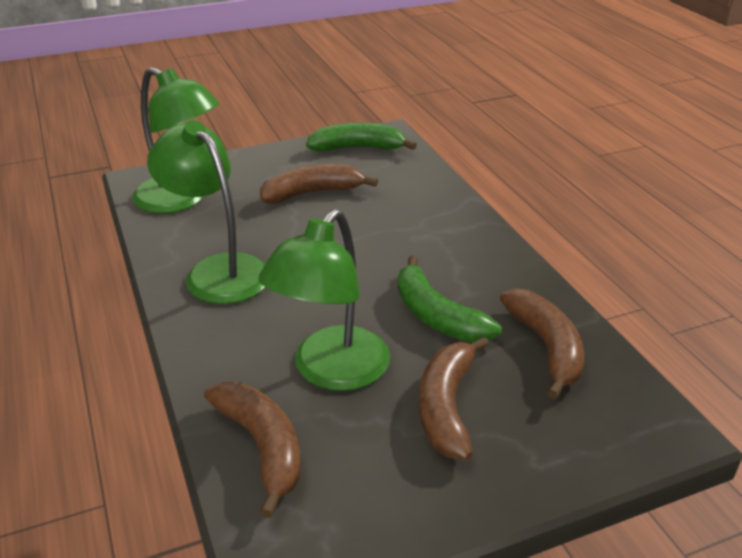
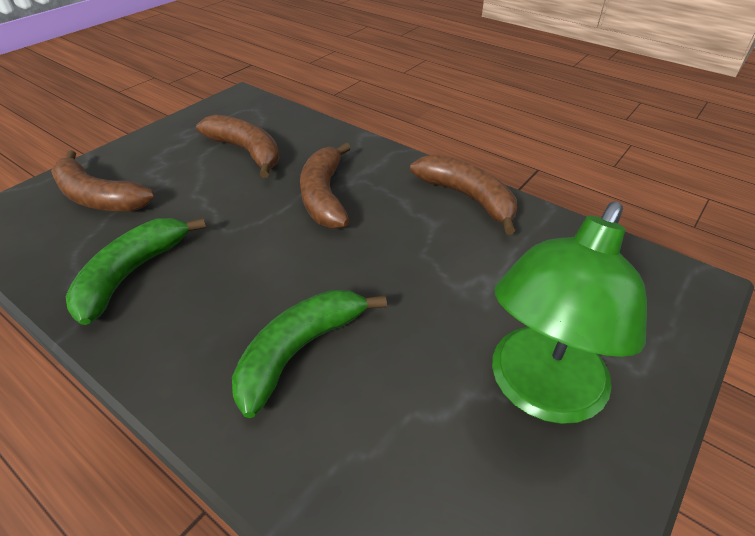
green lamp: 3 -> 1

